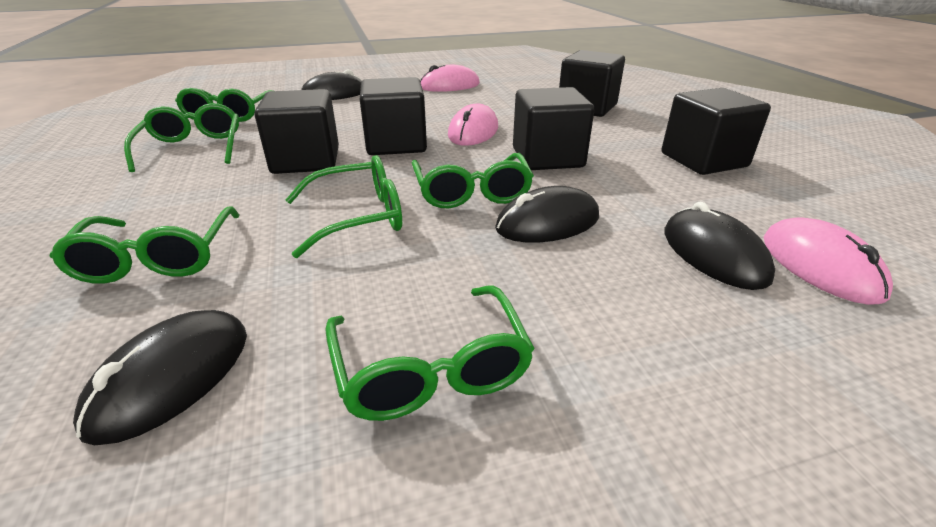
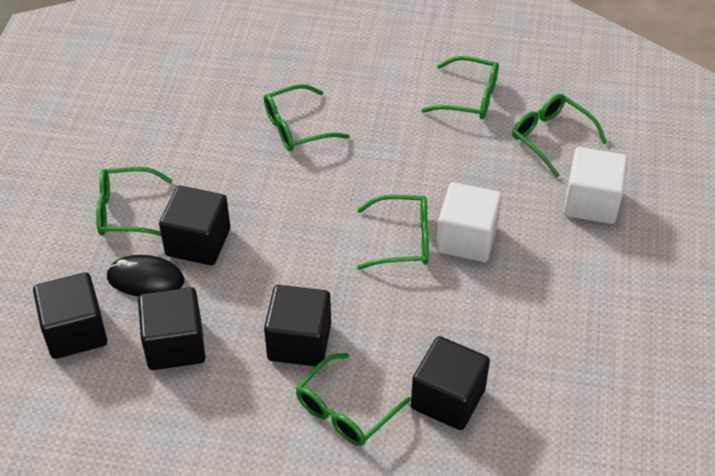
black mouse: 4 -> 1
pink mouse: 3 -> 0
white cube: 0 -> 2

